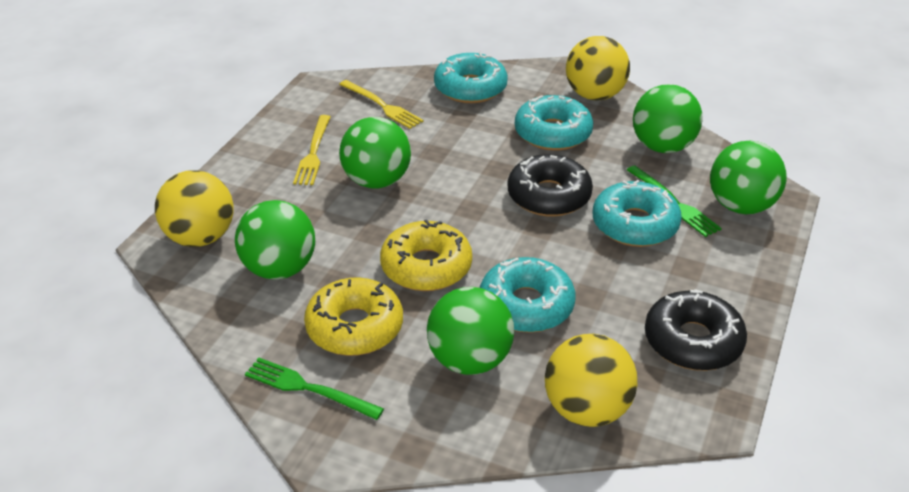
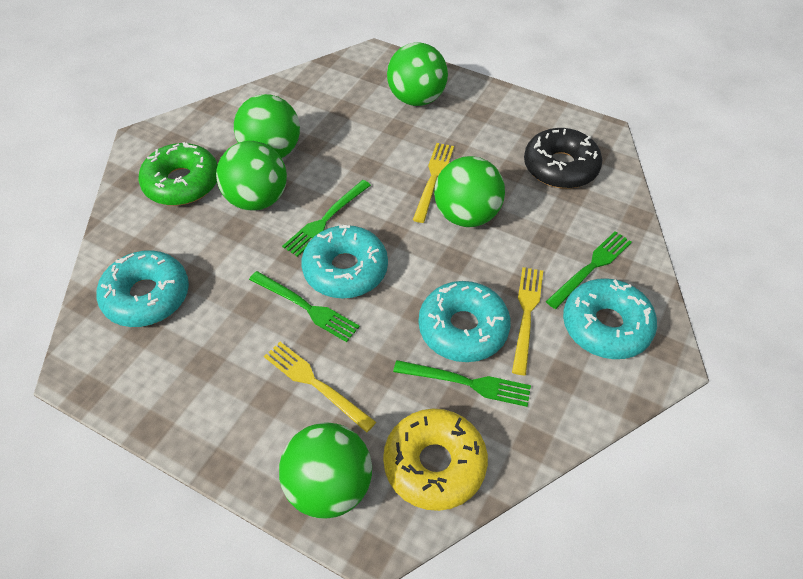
black donut: 2 -> 1
green donut: 0 -> 1
green fork: 2 -> 4
yellow ball: 3 -> 0
yellow donut: 2 -> 1
yellow fork: 2 -> 3

